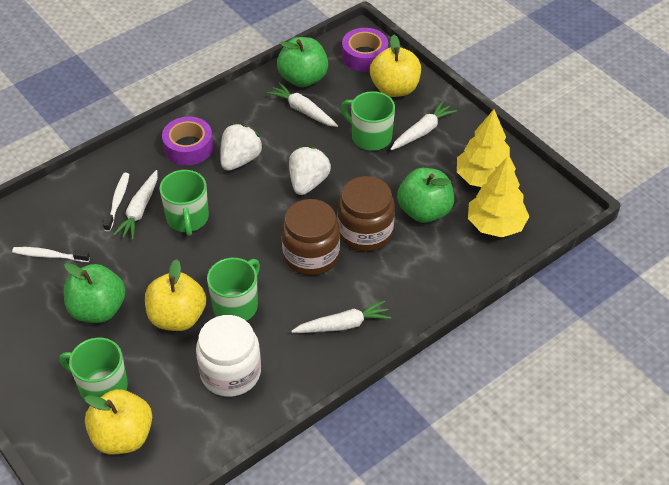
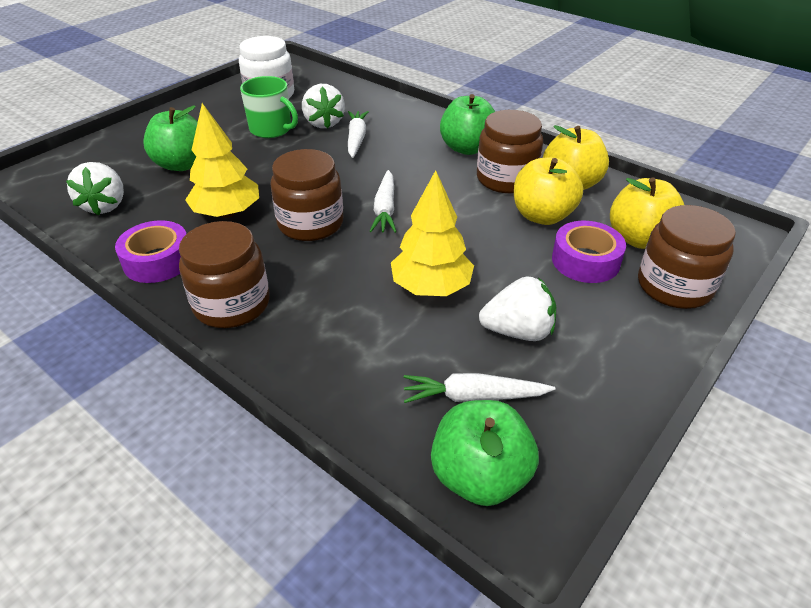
brown jar: 2 -> 4
green mug: 4 -> 1
white carrot: 4 -> 3
white strawberry: 2 -> 3
white toothbrush: 2 -> 0

